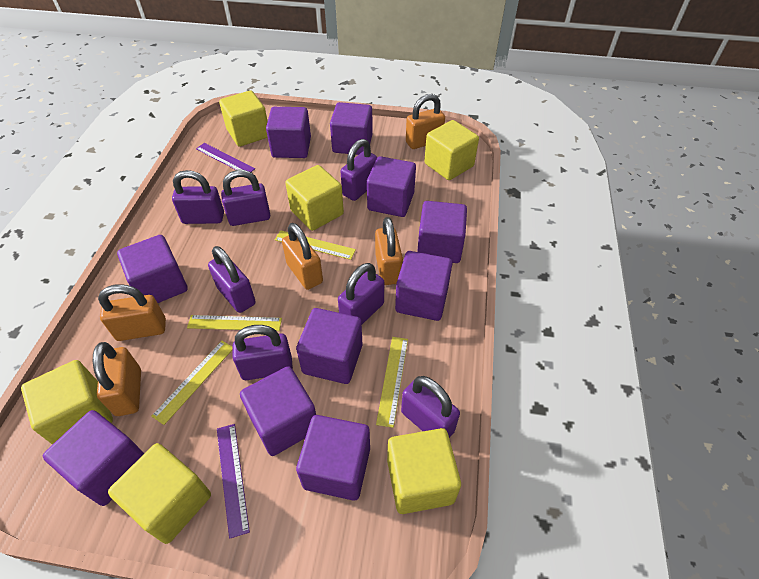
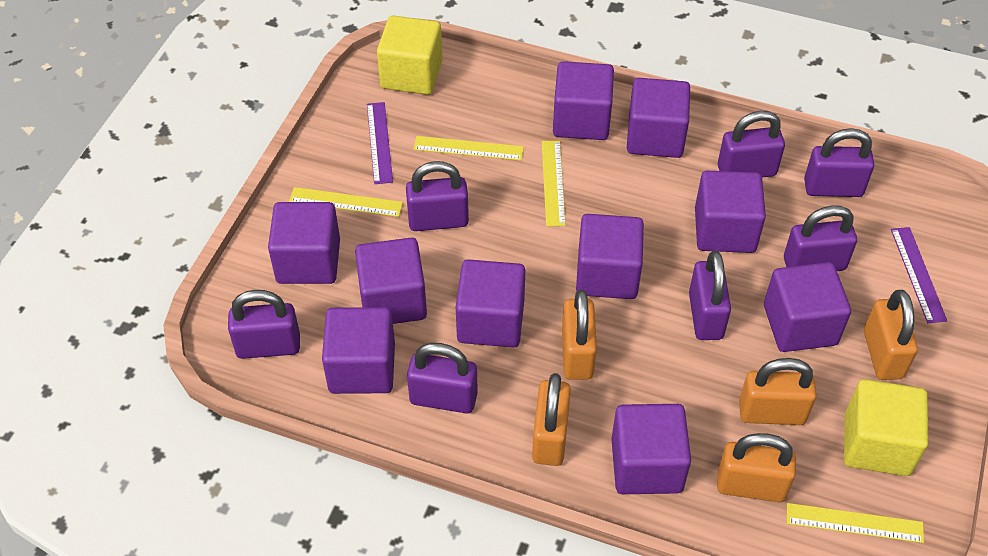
yellow cube: 6 -> 2

